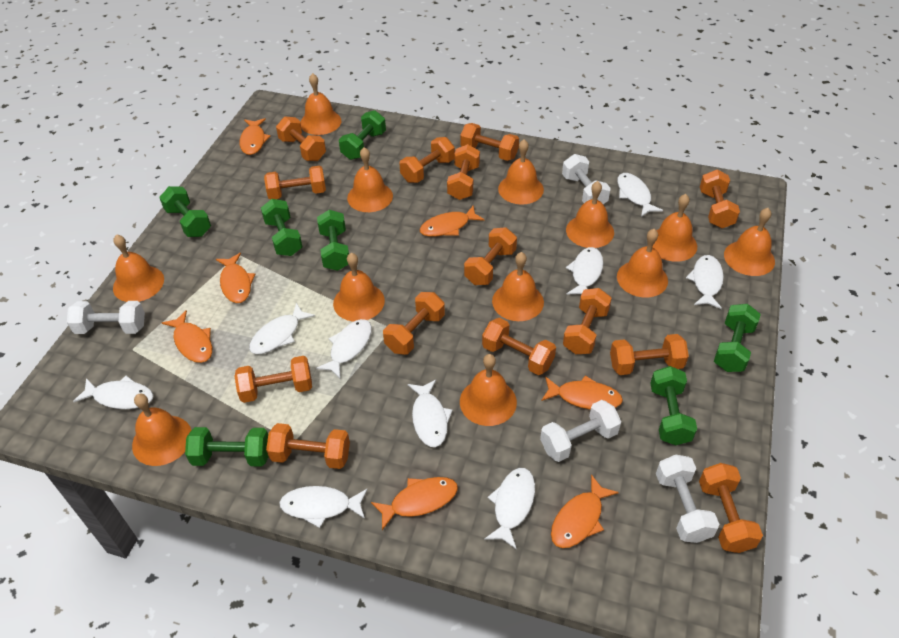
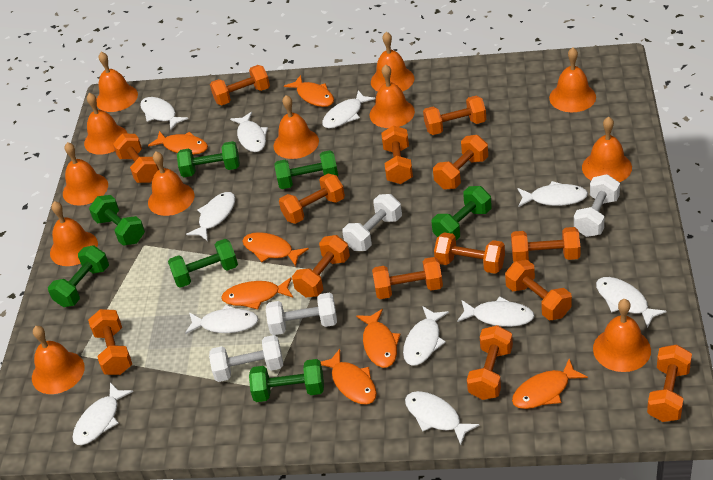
white fish: 9 -> 11

